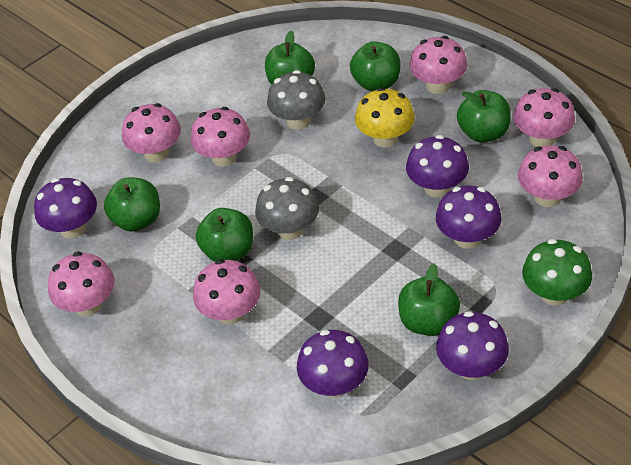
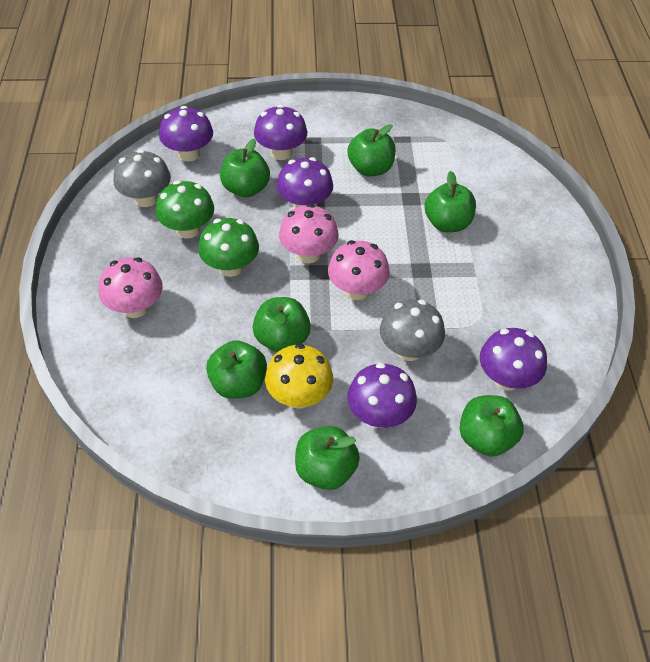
green apple: 6 -> 7
green mushroom: 1 -> 2
pink mushroom: 7 -> 3

